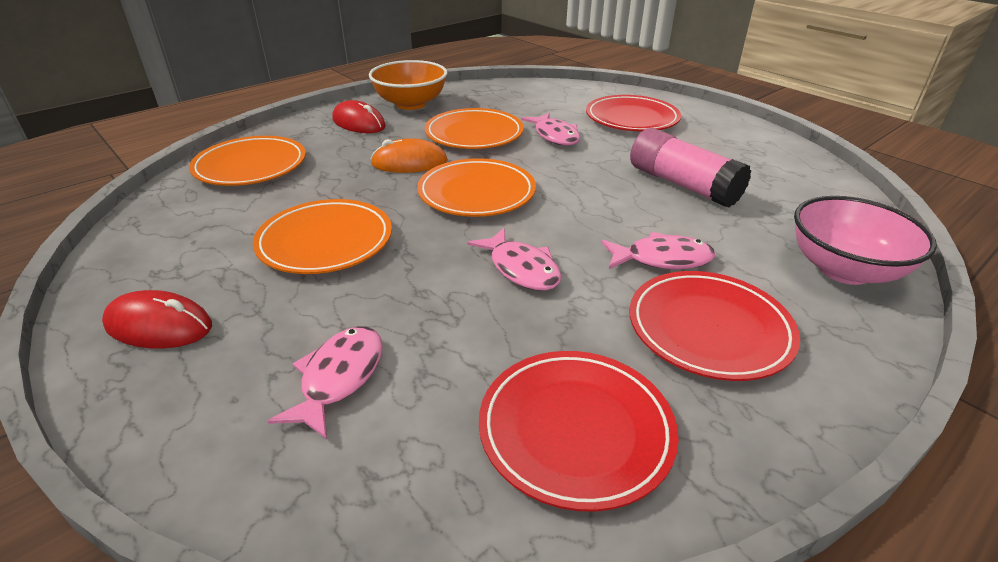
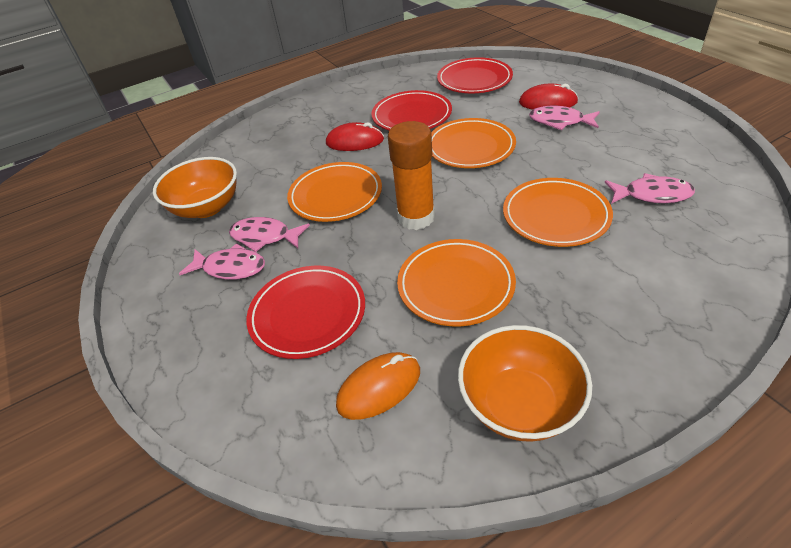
orange bowl: 1 -> 2
orange glue stick: 0 -> 1
pink bowl: 1 -> 0
pink glue stick: 1 -> 0

